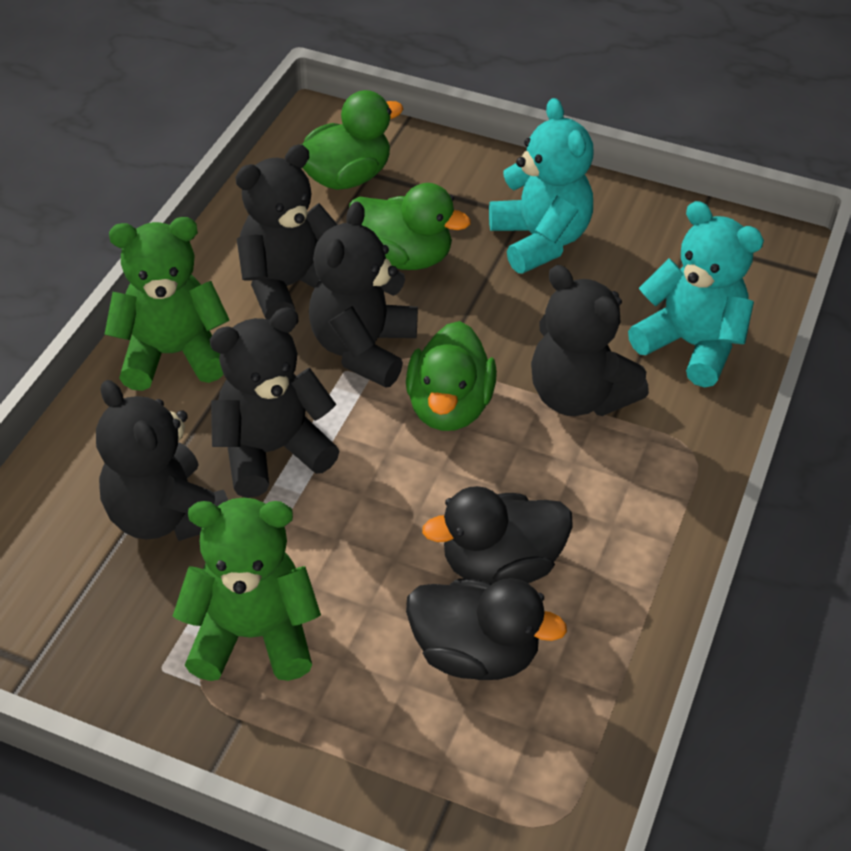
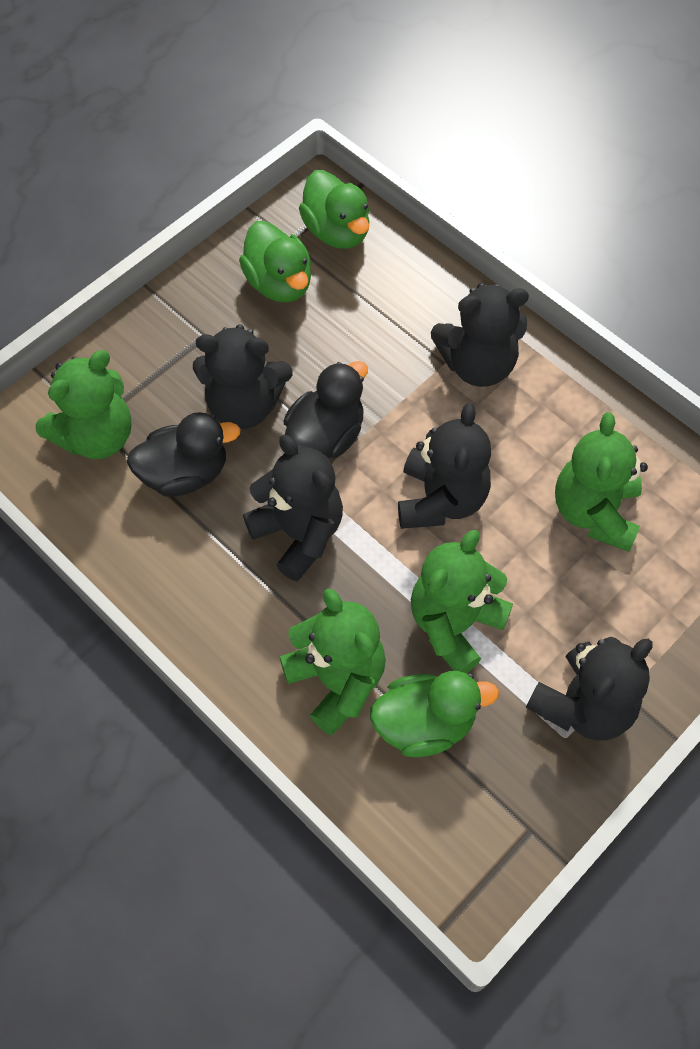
green teddy bear: 2 -> 4
turquoise teddy bear: 2 -> 0

